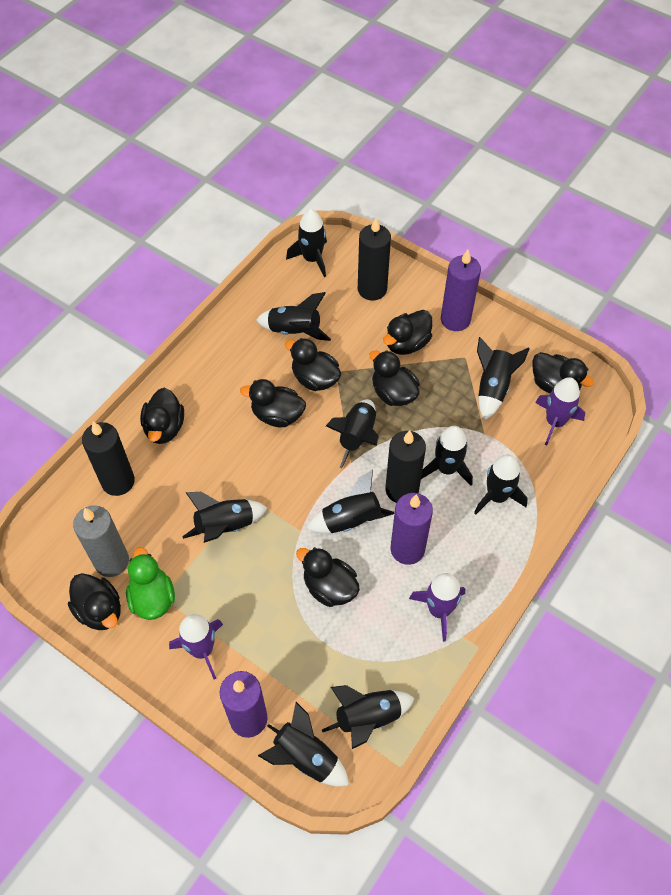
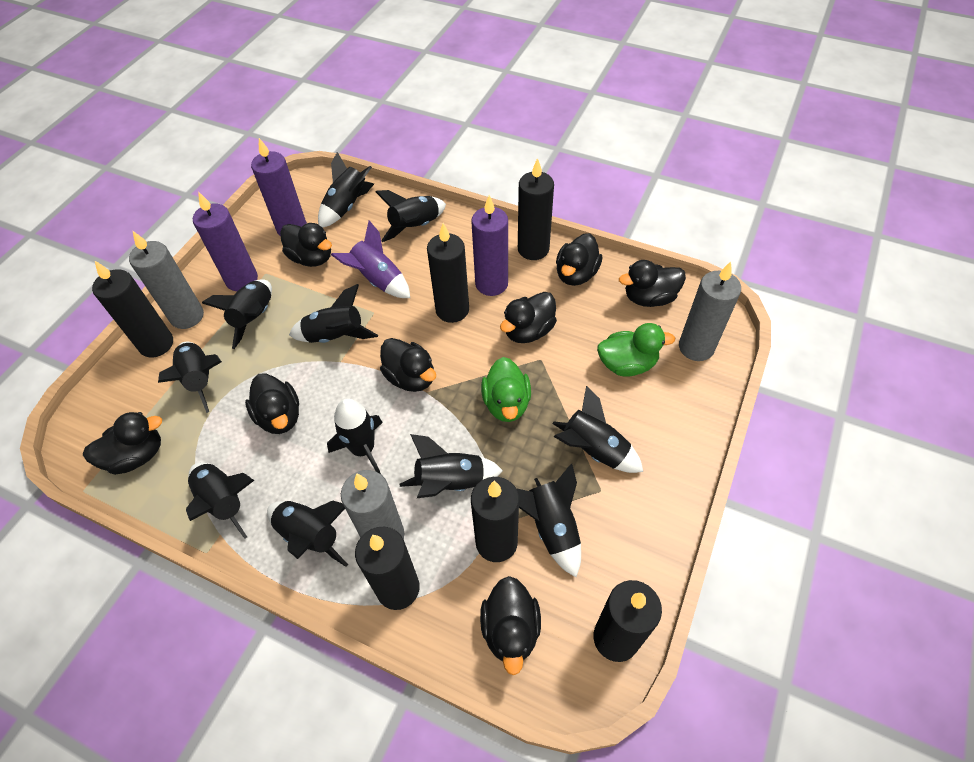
black candle: 3 -> 6
black rocket: 10 -> 11
green duck: 1 -> 2
grey candle: 1 -> 3
purple rocket: 3 -> 1

